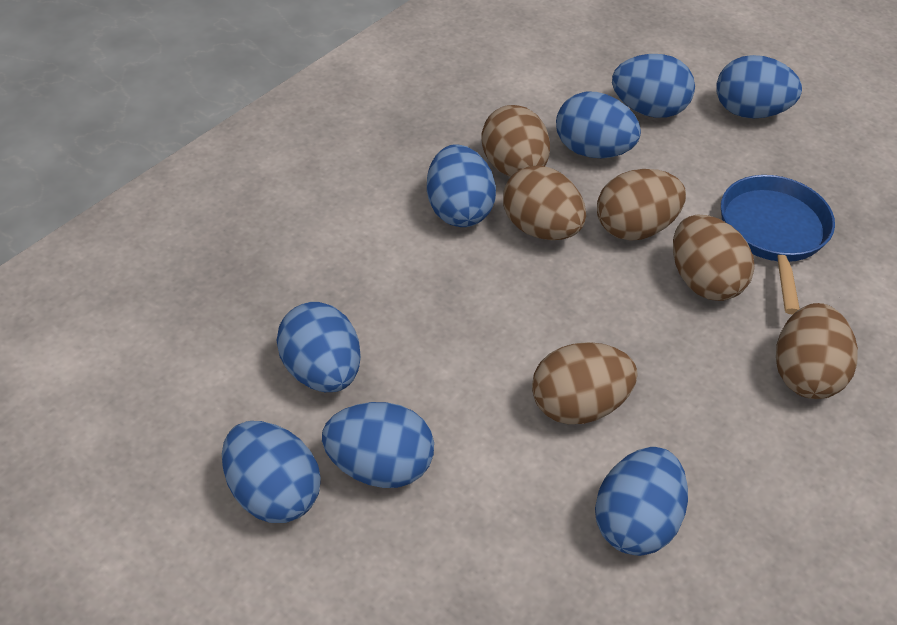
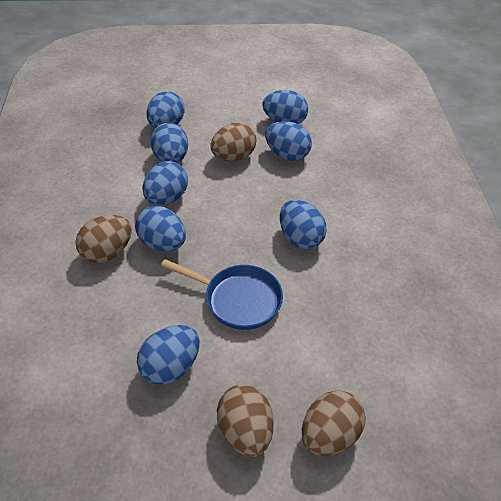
brown egg: 6 -> 4

